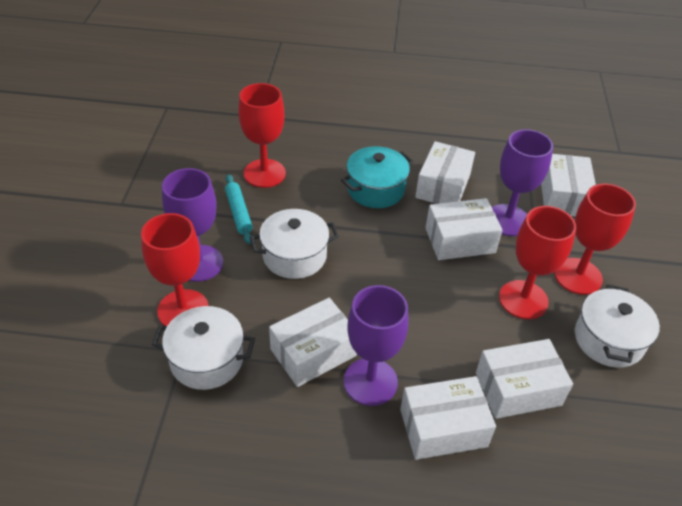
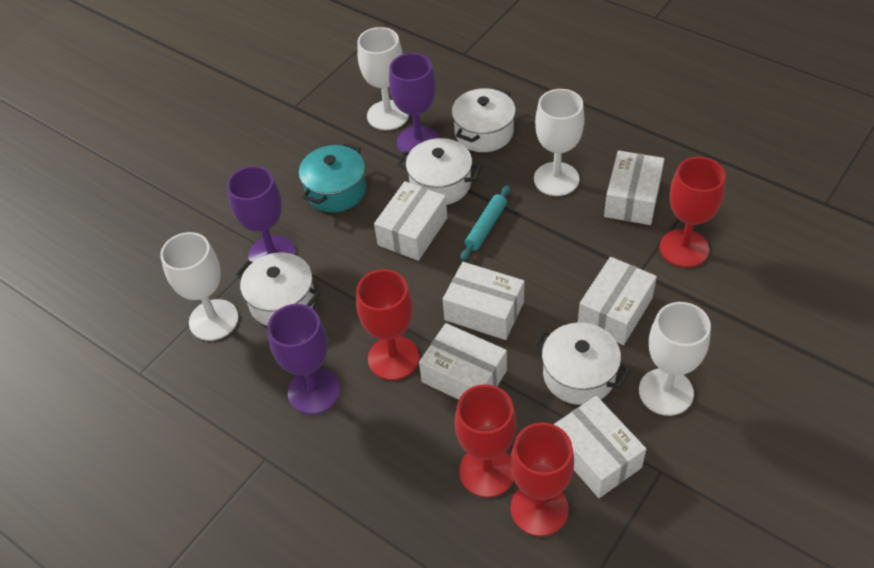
white goblet: 0 -> 4
white pot: 3 -> 4

